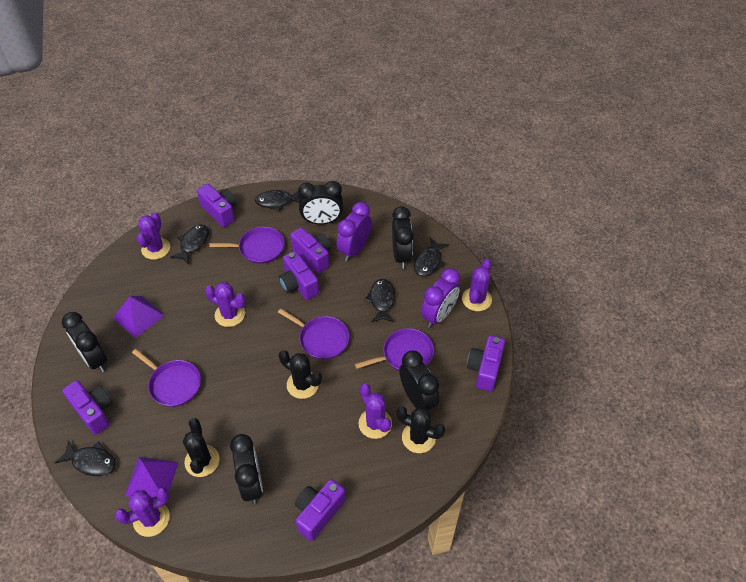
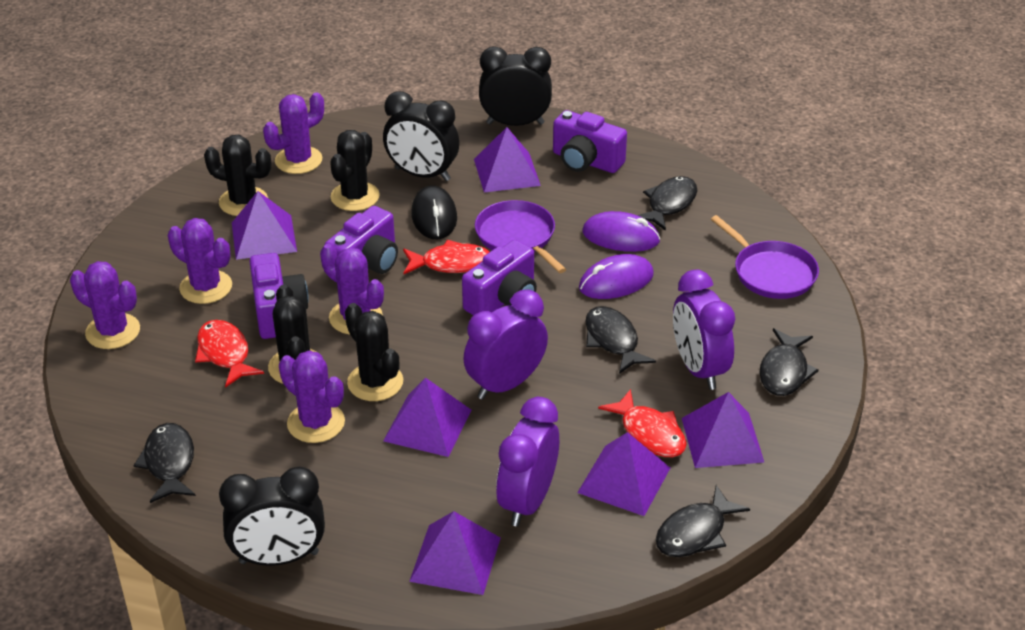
black cactus: 3 -> 4
black clock: 5 -> 3
black mouse: 0 -> 1
purple camera: 6 -> 4
purple clock: 2 -> 3
purple mouse: 0 -> 2
purple pan: 4 -> 2
purple pyramid: 2 -> 6
red fish: 0 -> 3

